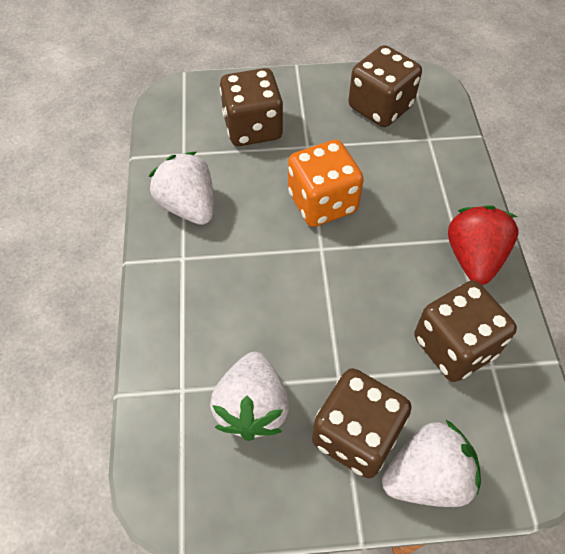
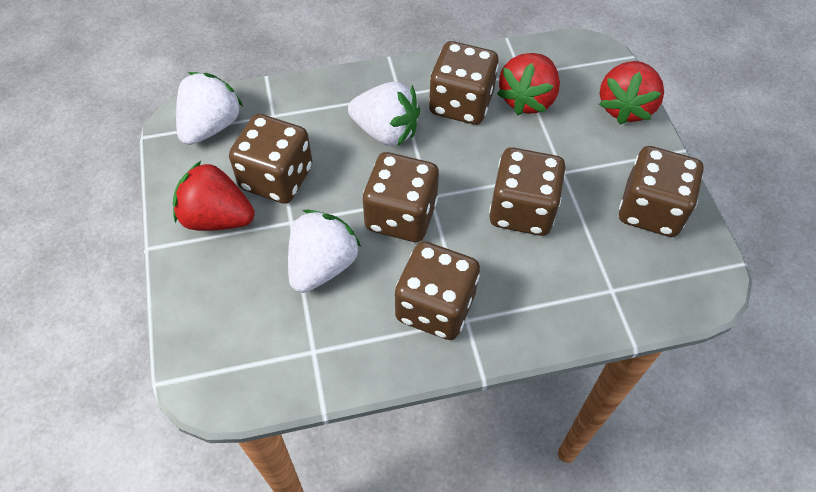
brown dice: 4 -> 6
orange dice: 1 -> 0
red strawberry: 1 -> 3

